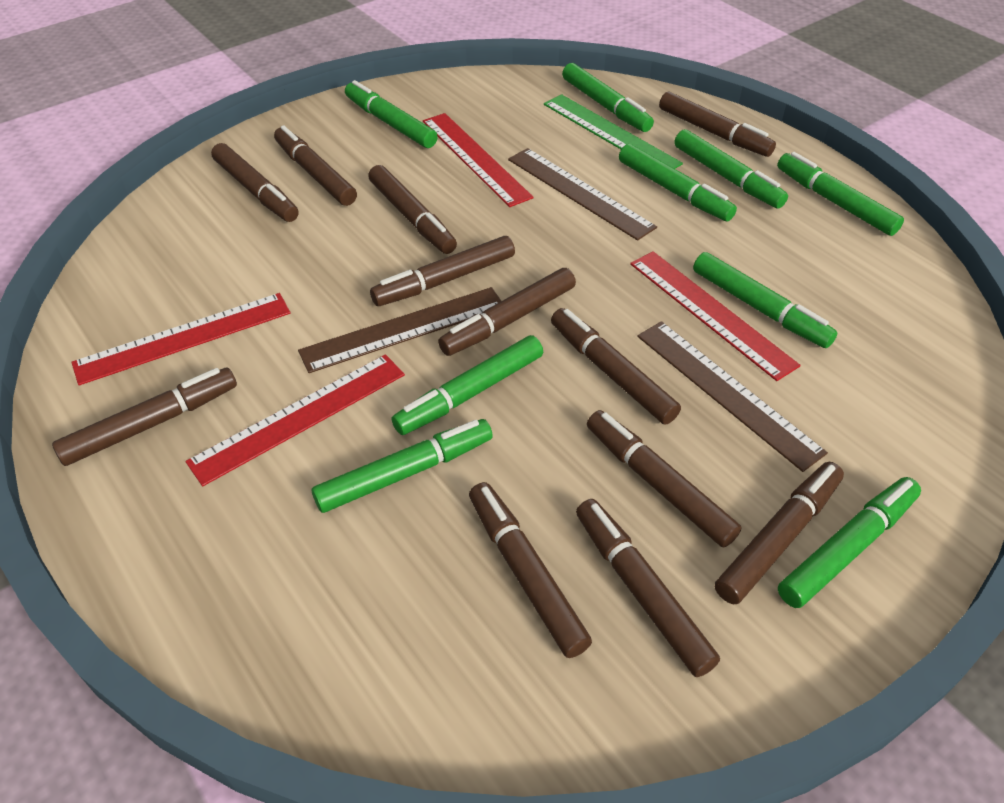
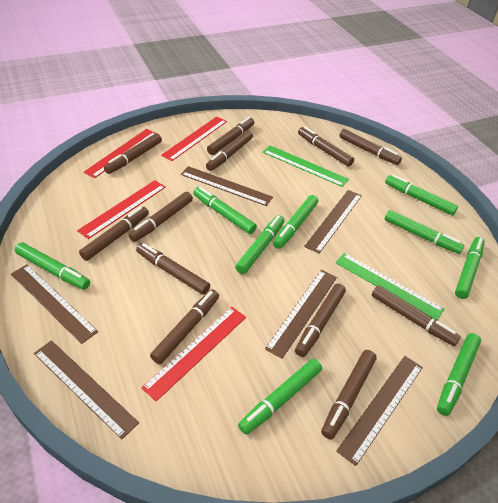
brown ruler: 3 -> 6
green ruler: 1 -> 2

